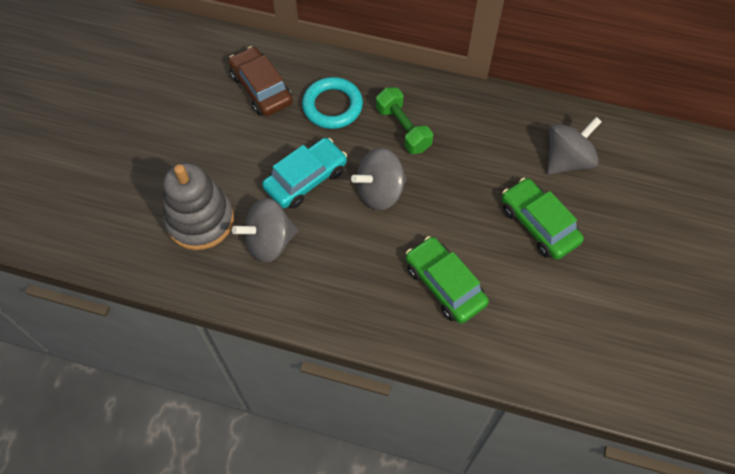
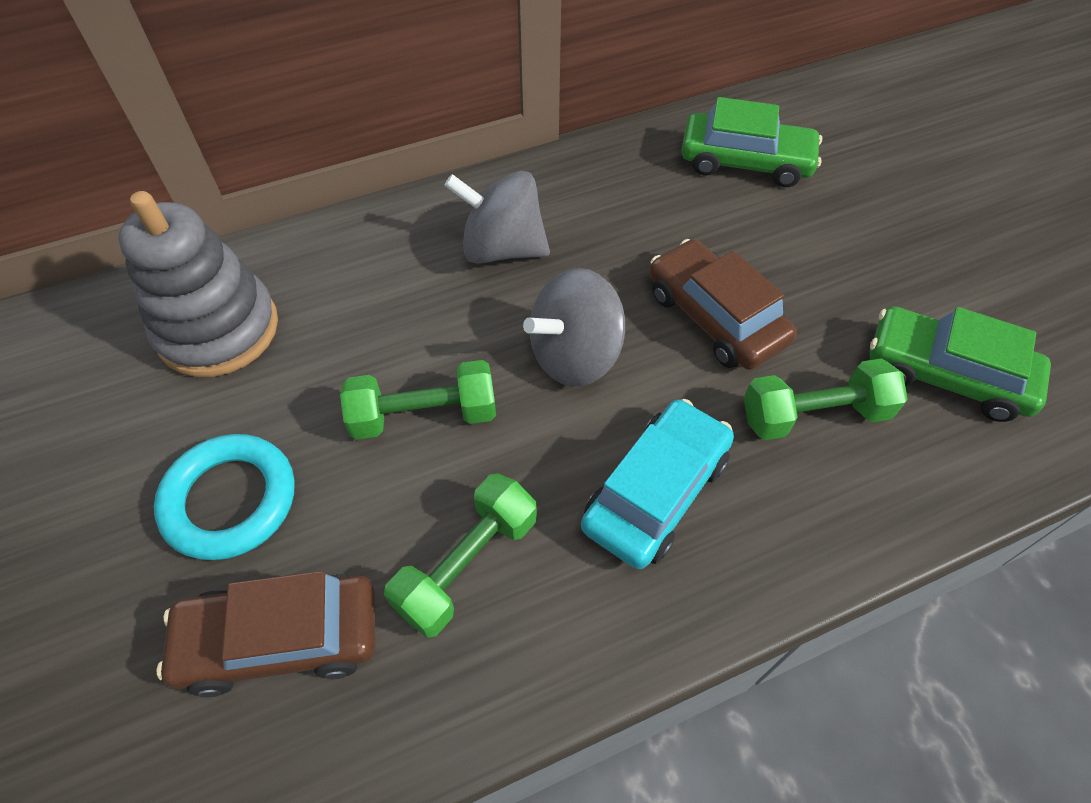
brown car: 1 -> 2
green dumbbell: 1 -> 3
grey spinning top: 3 -> 2

